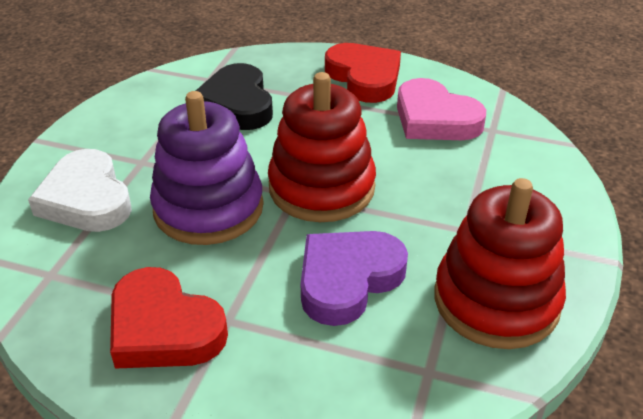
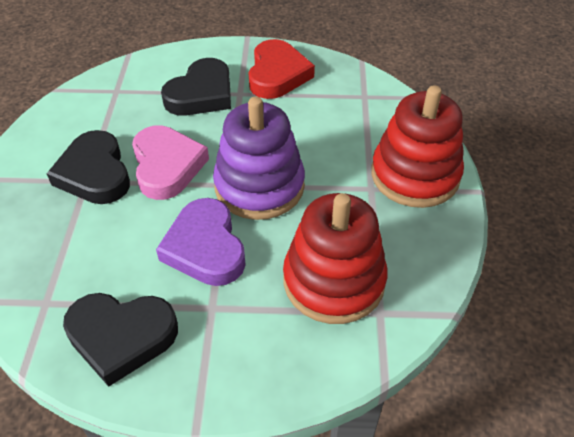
black heart: 1 -> 3
red heart: 2 -> 1
white heart: 1 -> 0

